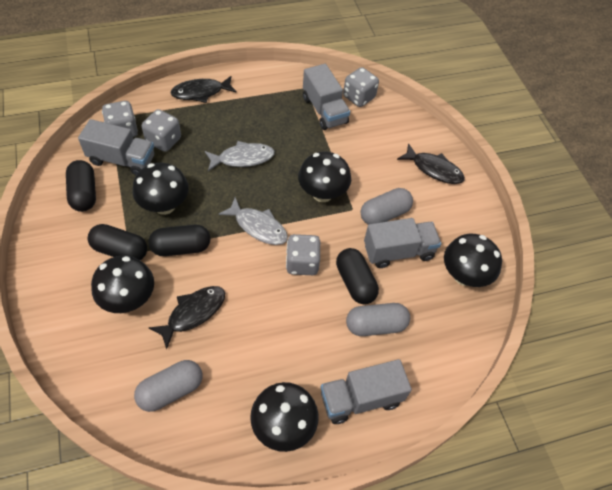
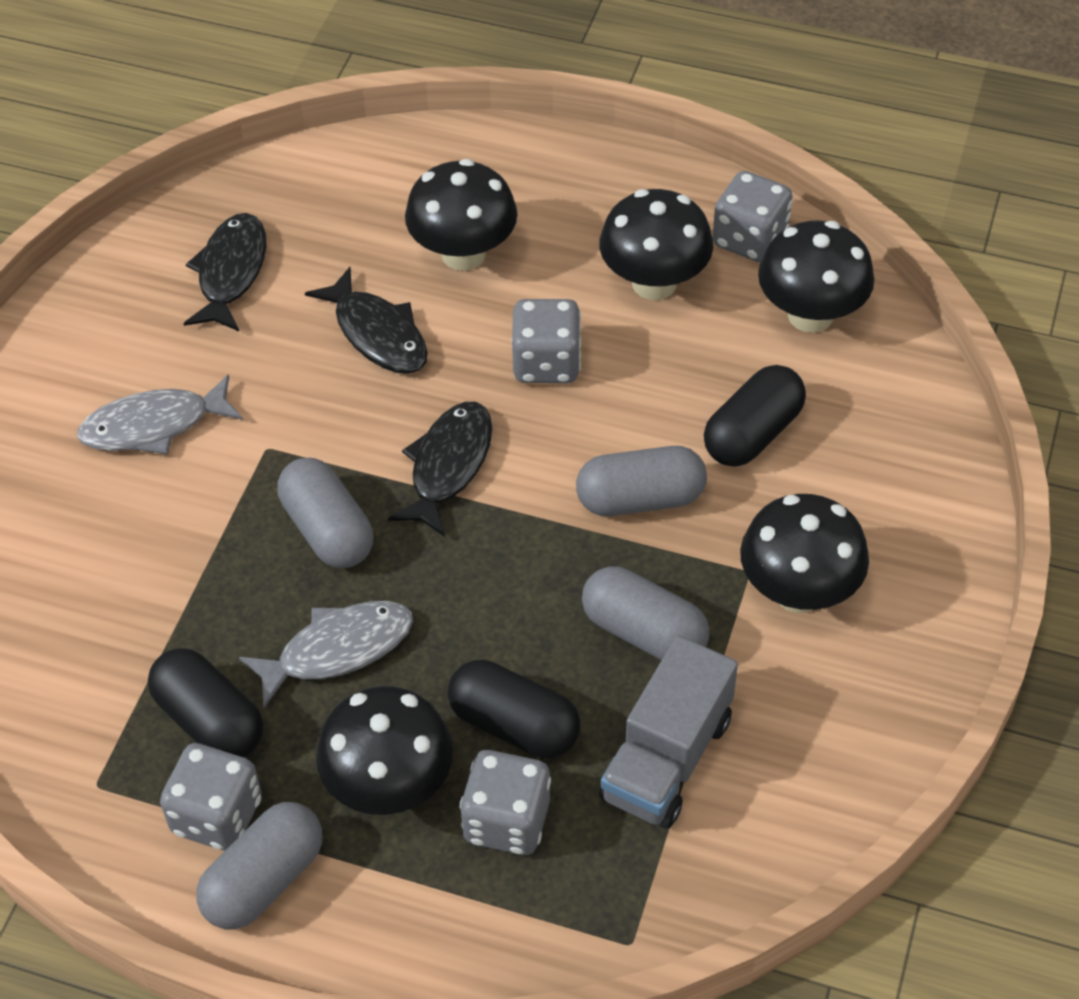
black capsule: 4 -> 3
grey capsule: 3 -> 4
grey truck: 4 -> 1

